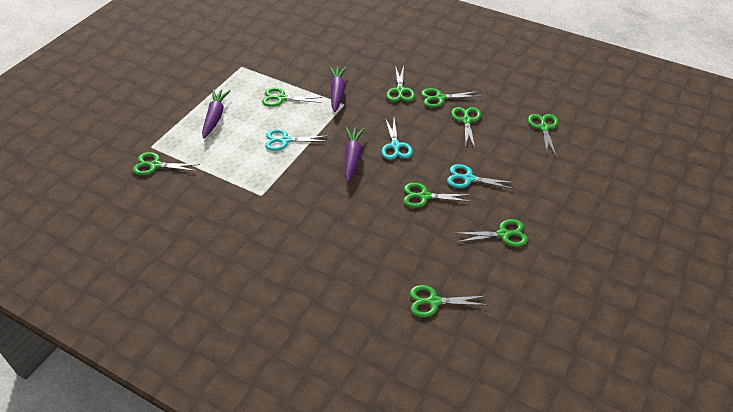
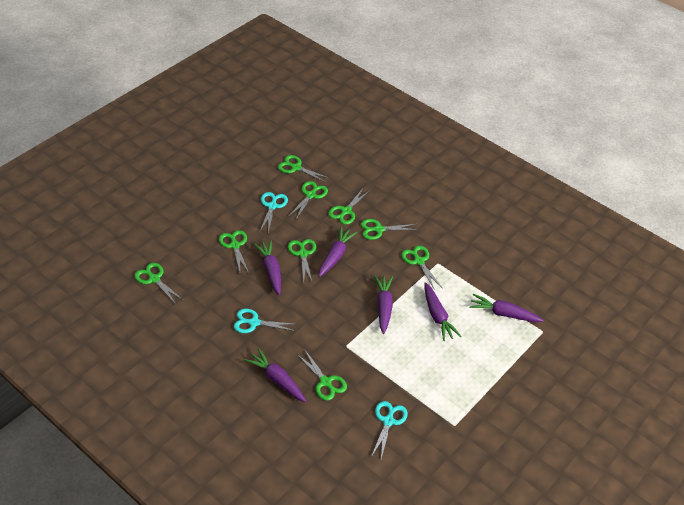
purple carrot: 3 -> 6

